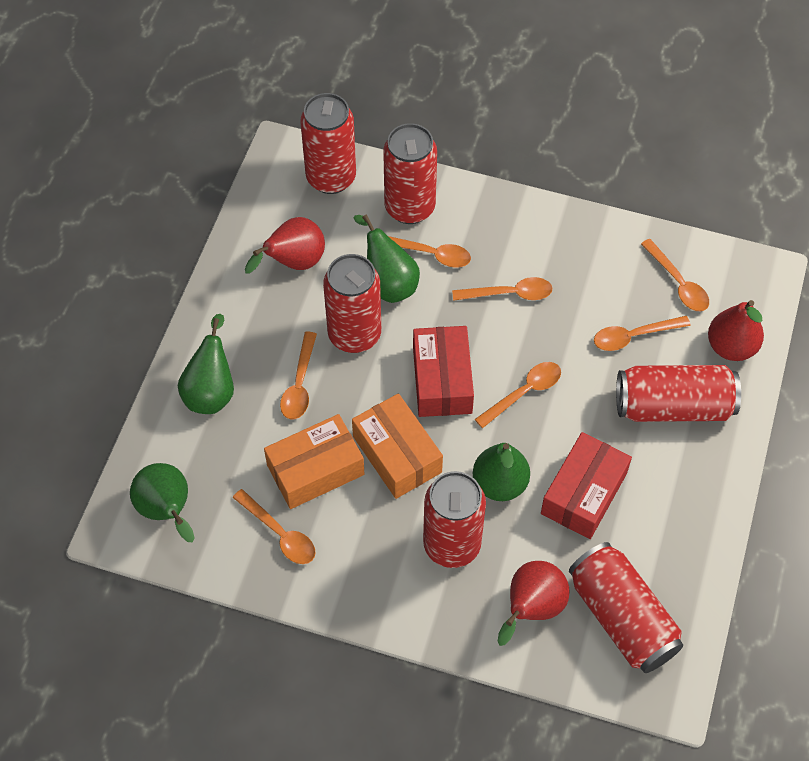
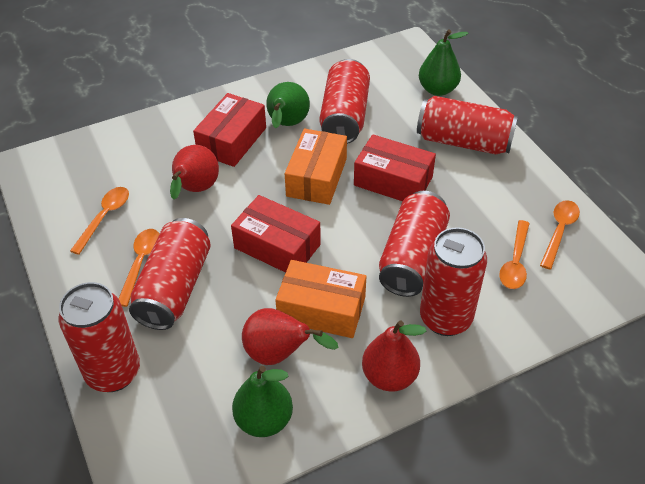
green pear: 4 -> 3
orange spoon: 7 -> 4
red box: 2 -> 3

